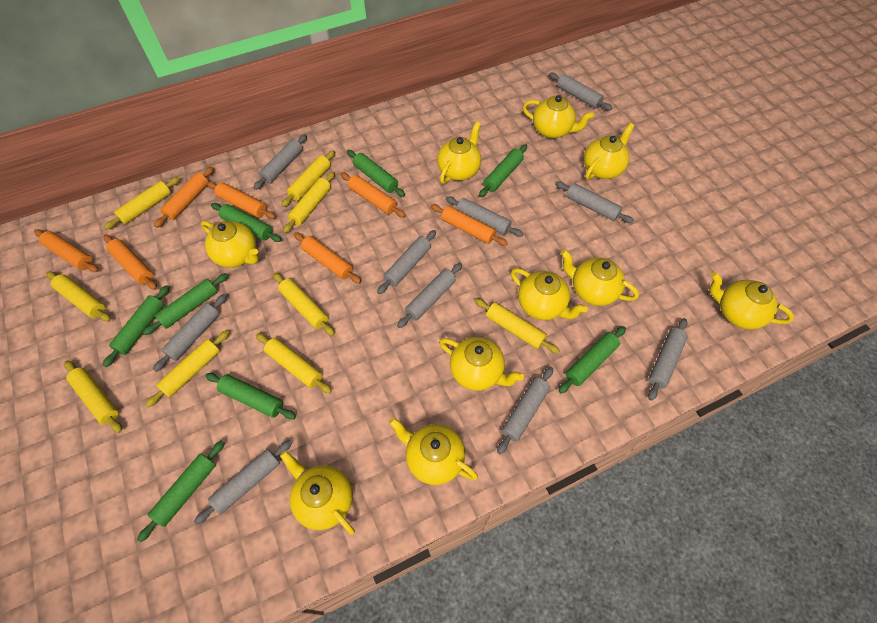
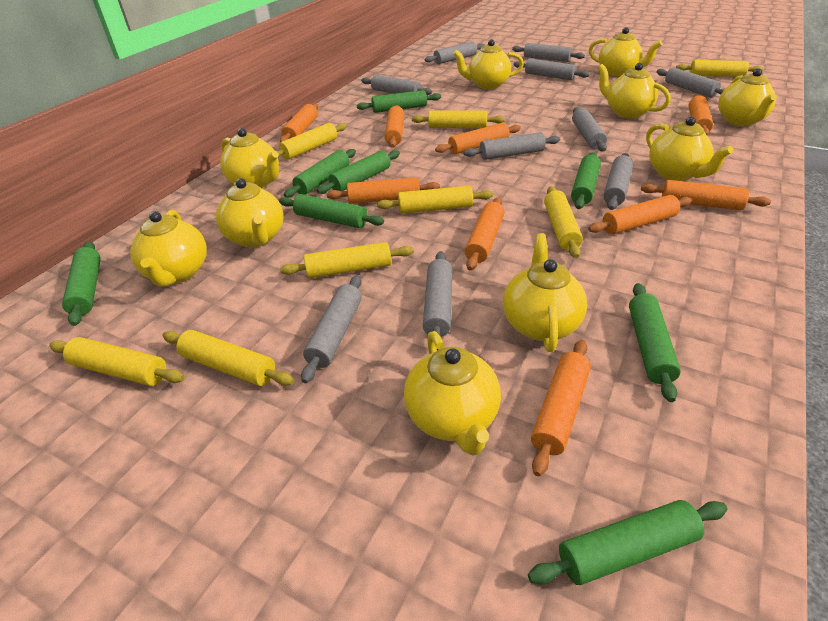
orange rolling pin: 7 -> 9
yellow rolling pin: 9 -> 8

